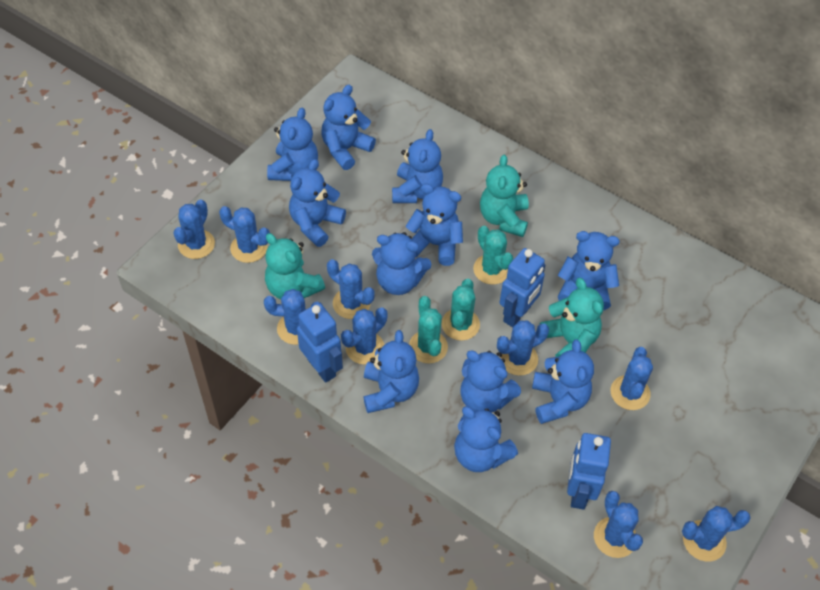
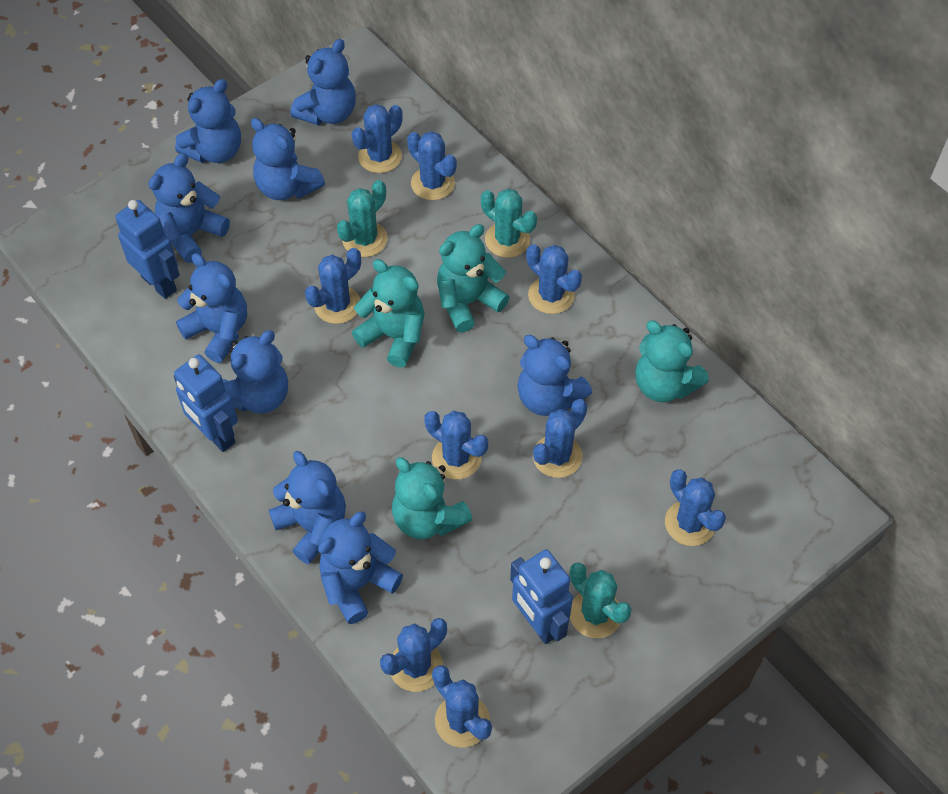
blue teddy bear: 11 -> 9
turquoise teddy bear: 3 -> 4

